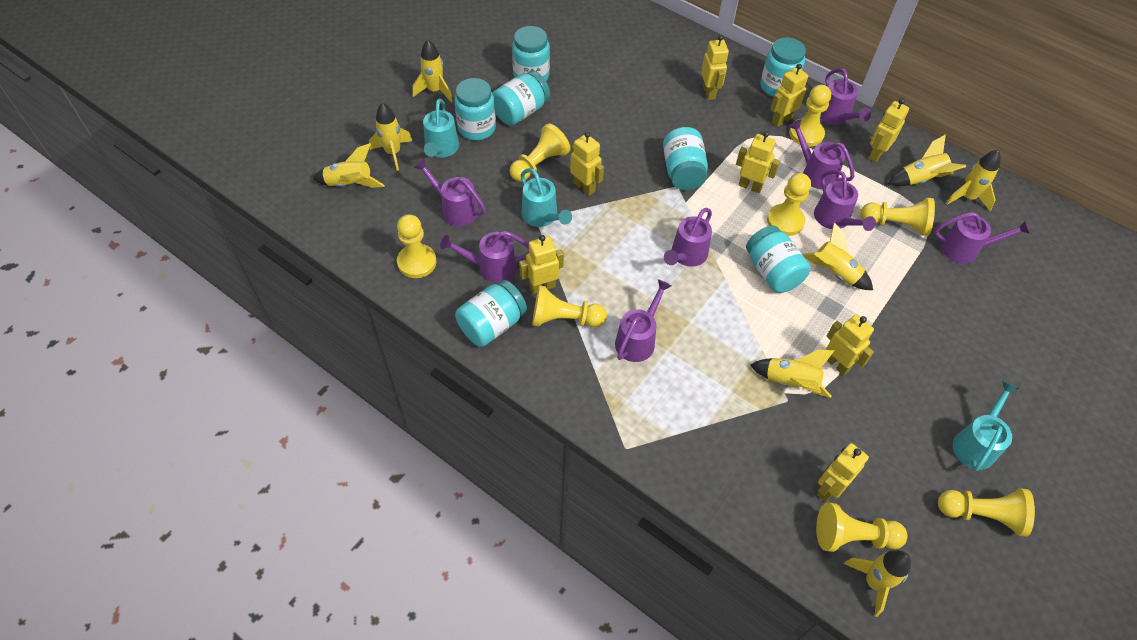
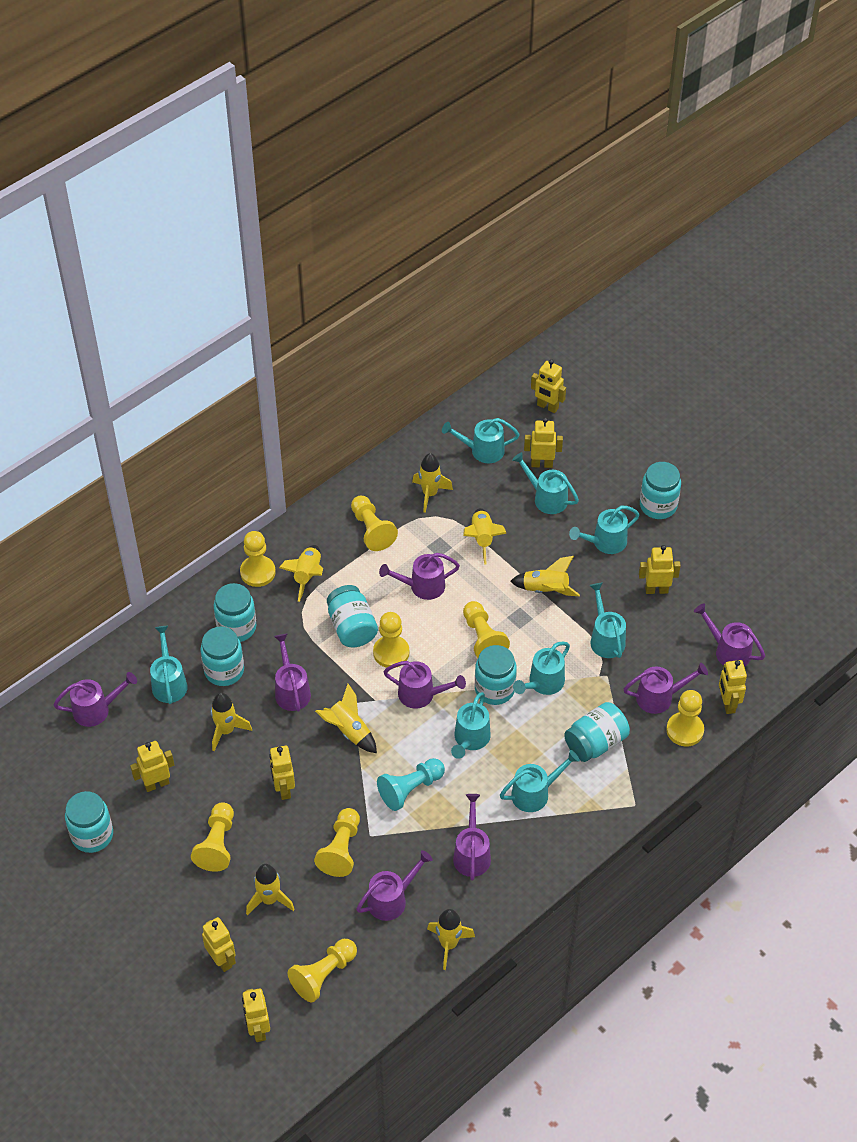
turquoise pawn: 0 -> 1
turquoise watering can: 3 -> 8

